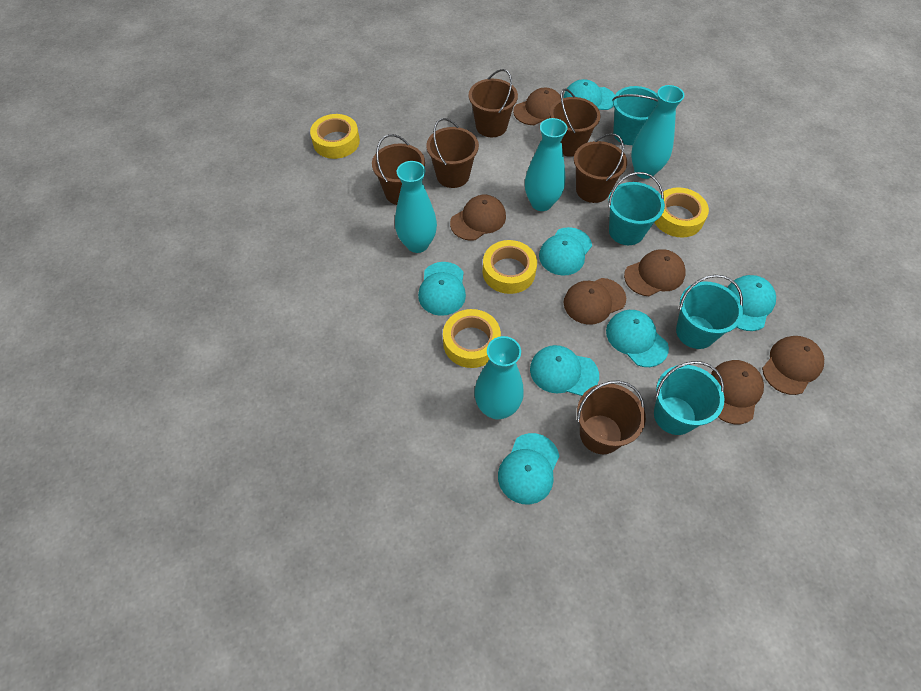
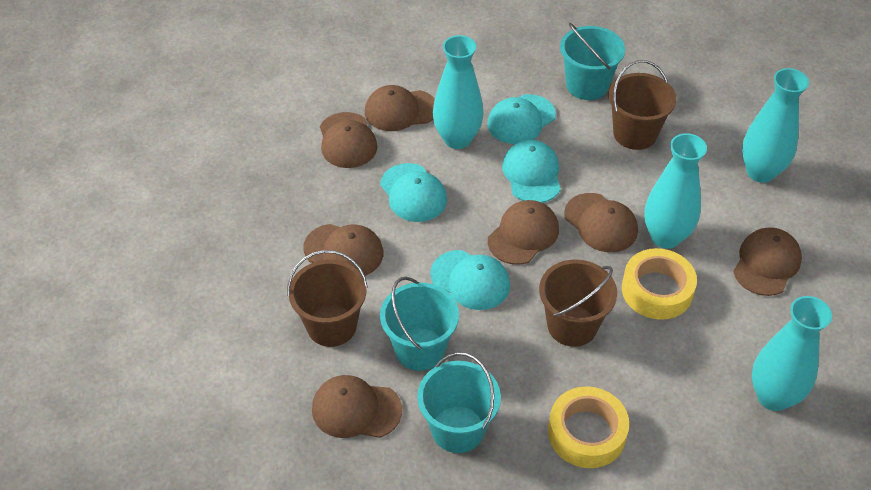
brown bucket: 6 -> 3
brown cap: 6 -> 7
turquoise bucket: 4 -> 3
turquoise cap: 7 -> 4
yellow tape: 4 -> 2

